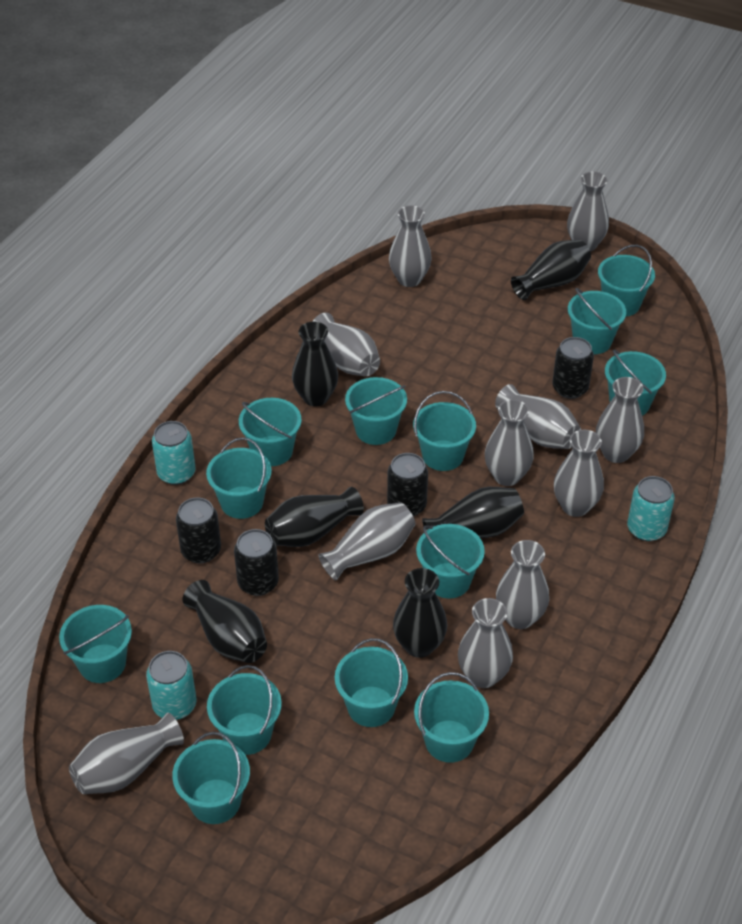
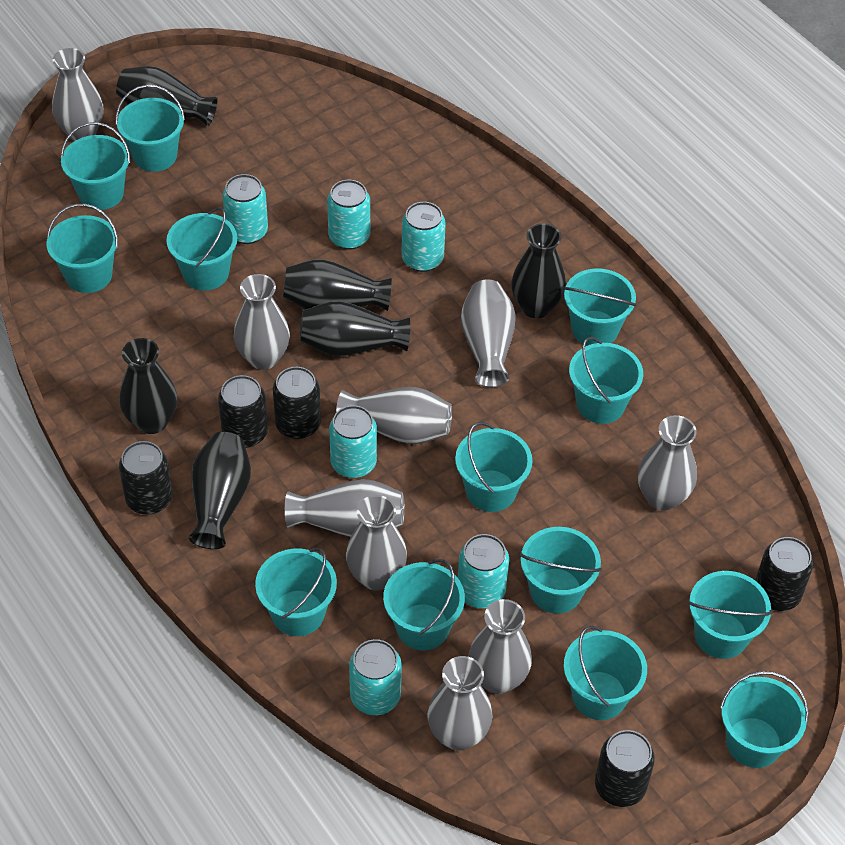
black can: 4 -> 5
grey vase: 11 -> 9
turquoise can: 3 -> 6

